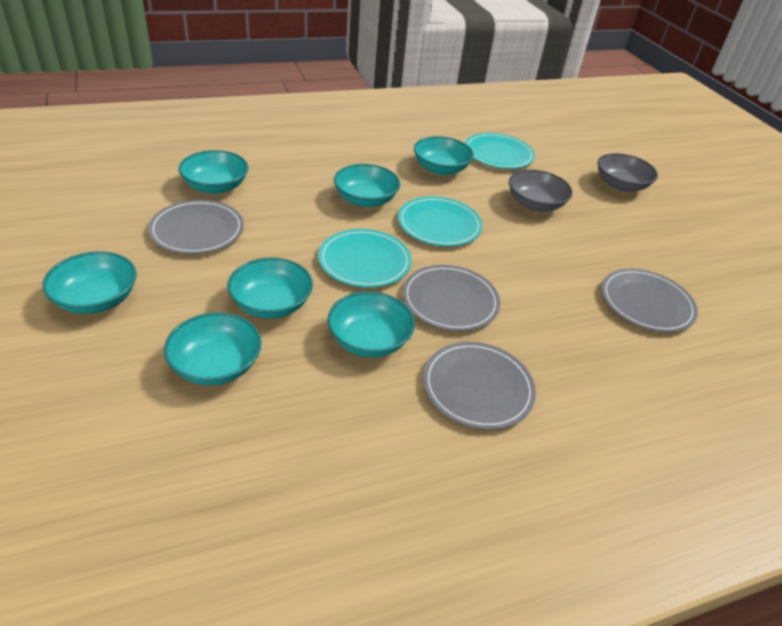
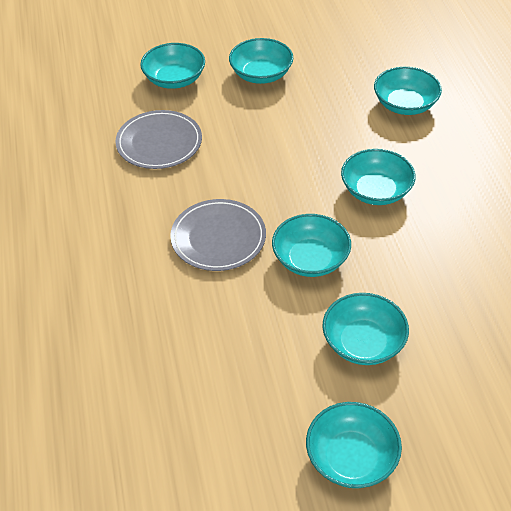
grey bowl: 2 -> 0
grey plate: 4 -> 2
turquoise plate: 3 -> 0

